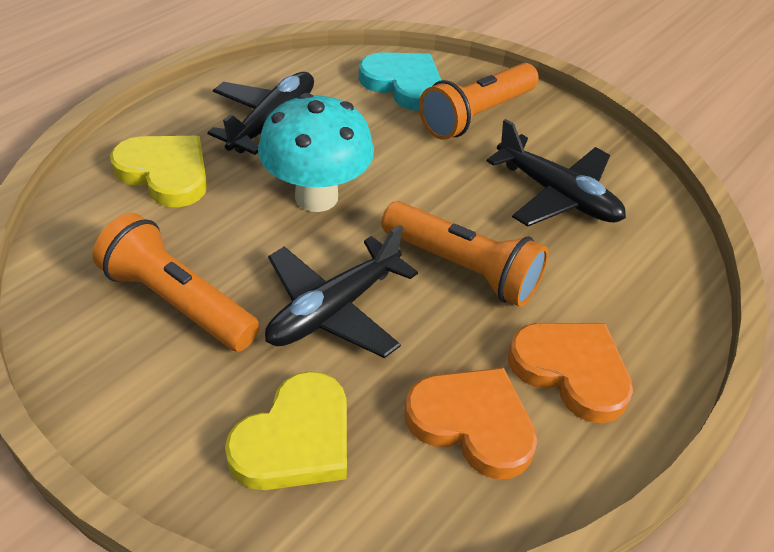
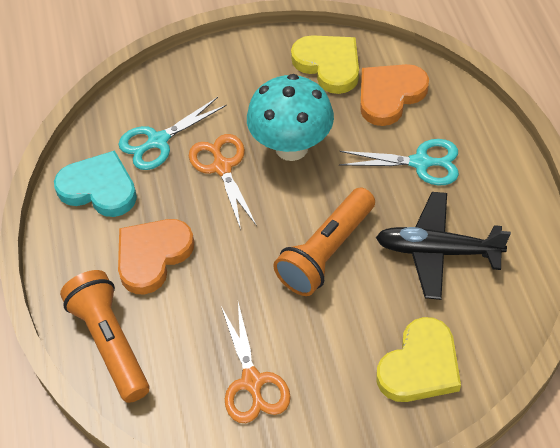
black plane: 3 -> 1
orange flashlight: 3 -> 2
orange scissors: 0 -> 2
turquoise scissors: 0 -> 2

